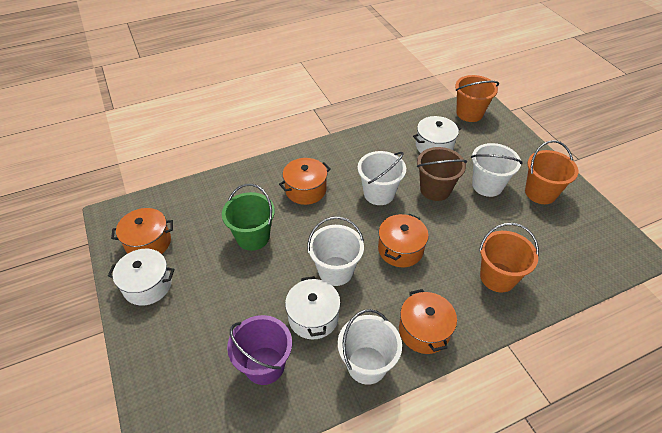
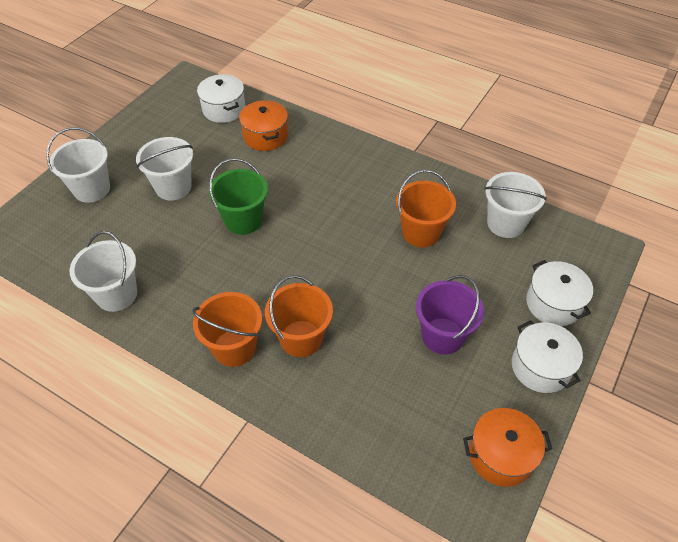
brown bucket: 1 -> 0
orange pot: 4 -> 2

